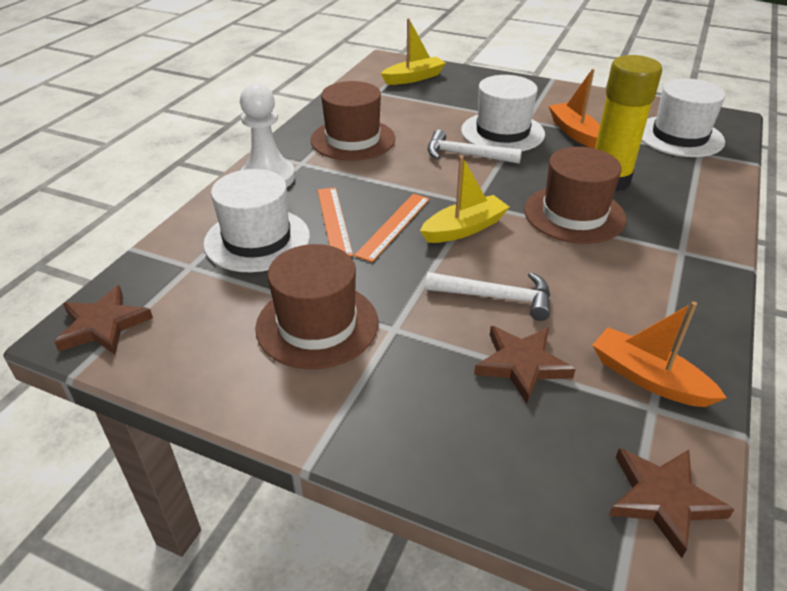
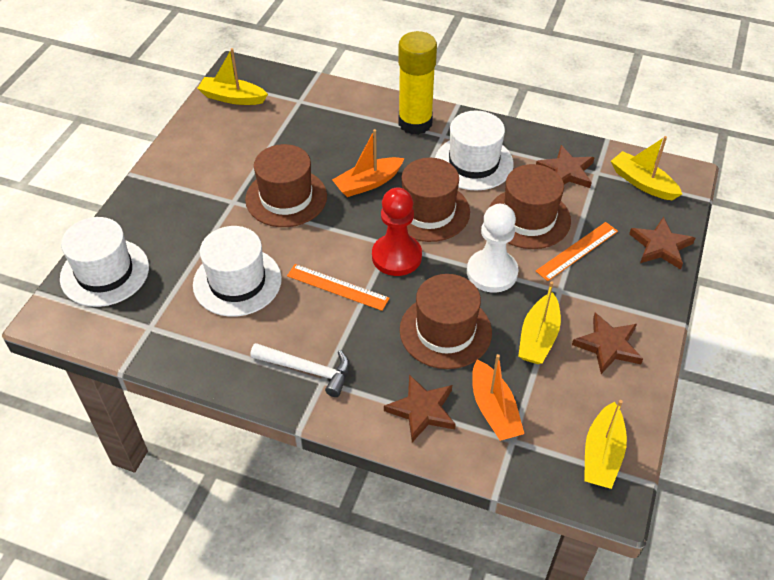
brown hat: 3 -> 4
brown star: 3 -> 4
red pawn: 0 -> 1
white hammer: 2 -> 1
yellow boat: 2 -> 4

